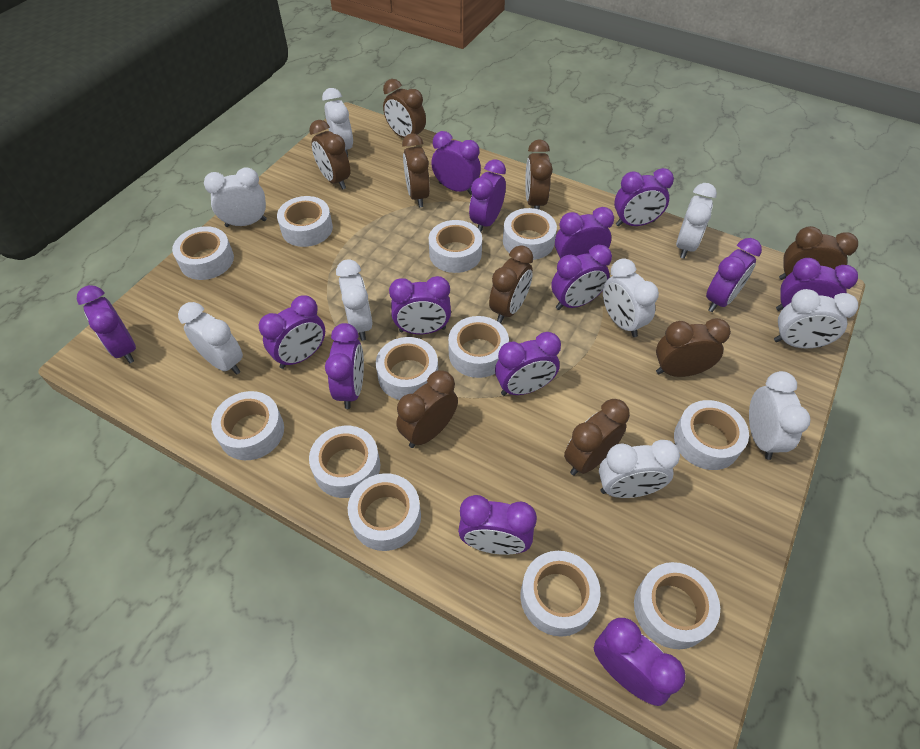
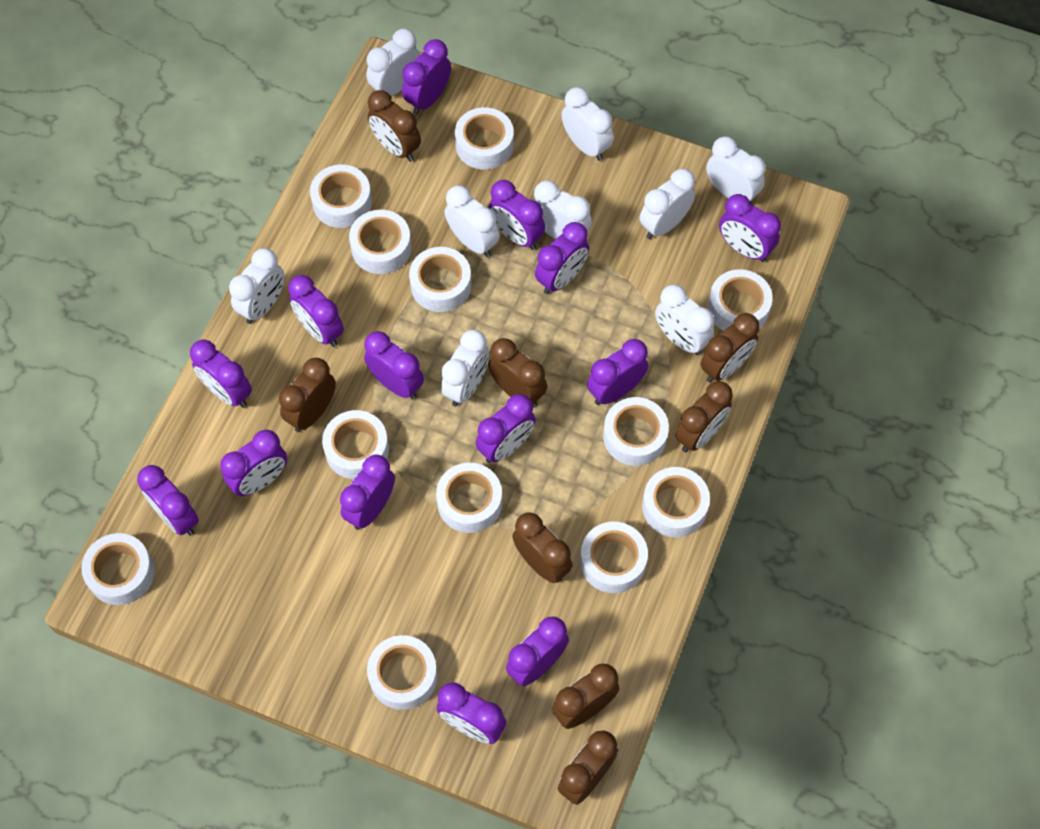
brown clock: 9 -> 8

